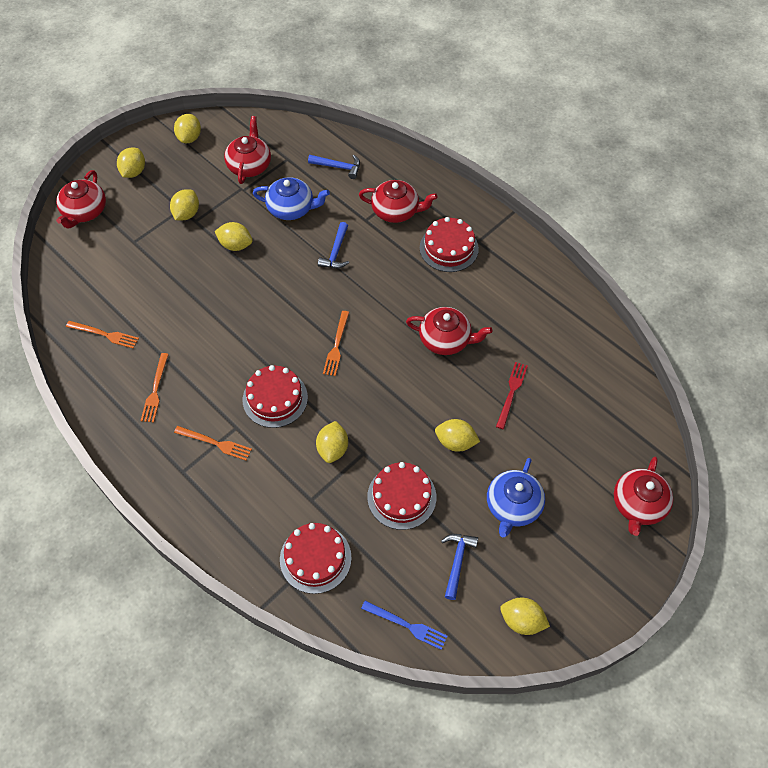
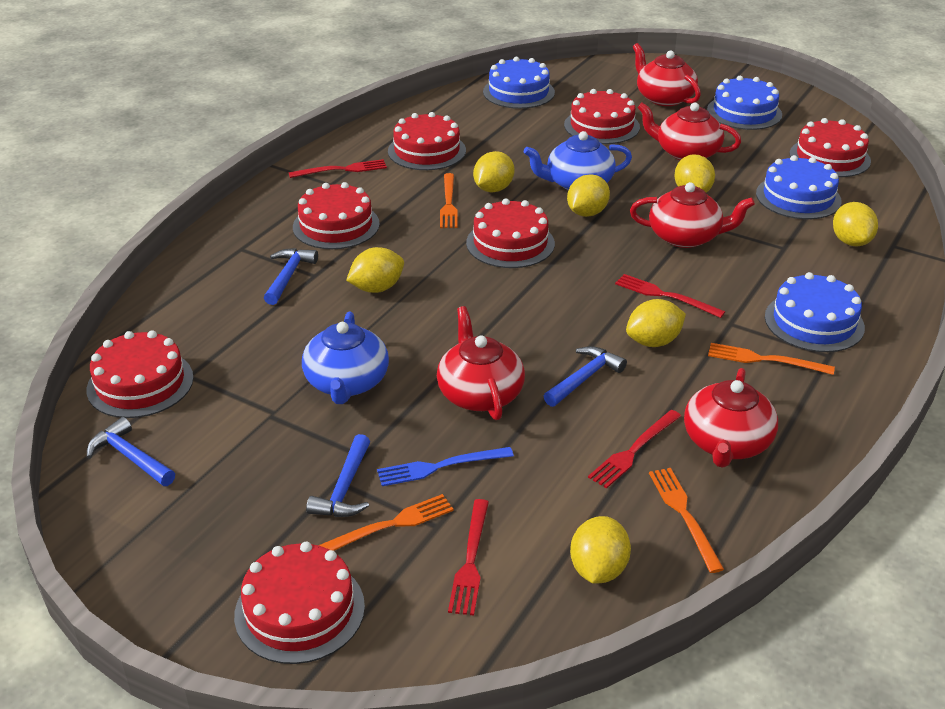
blue cake: 0 -> 4
blue hammer: 3 -> 4
red cake: 4 -> 7
red fork: 1 -> 4

